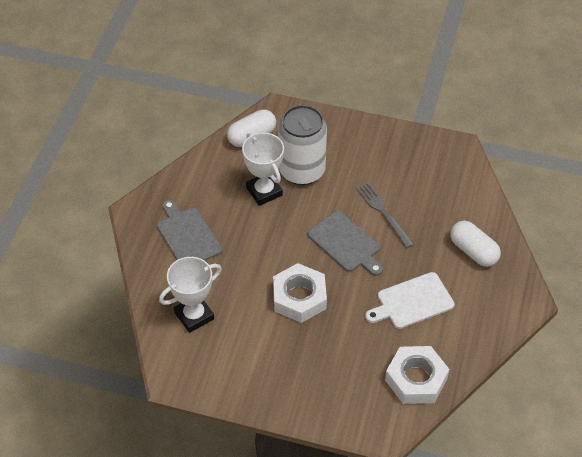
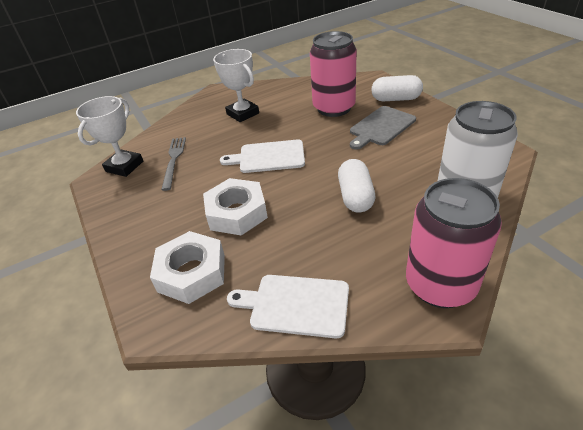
grey cutting board: 2 -> 1
pink can: 0 -> 2
white cutting board: 1 -> 2

